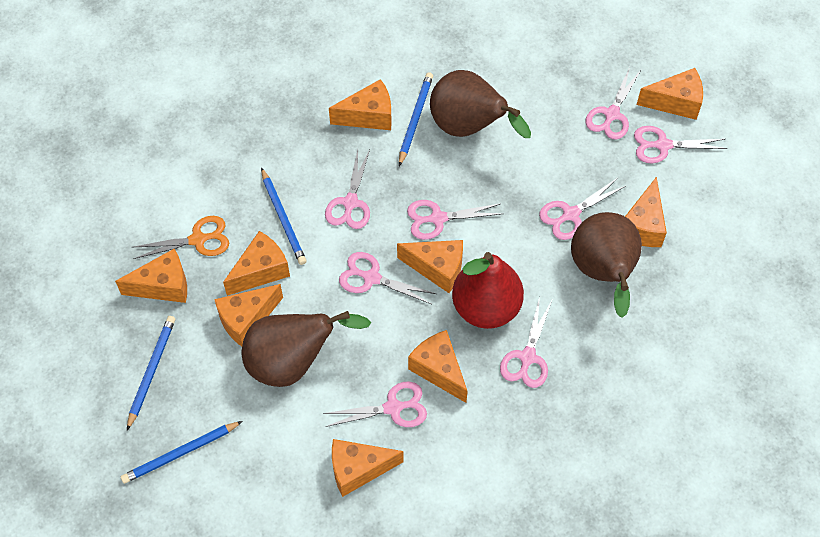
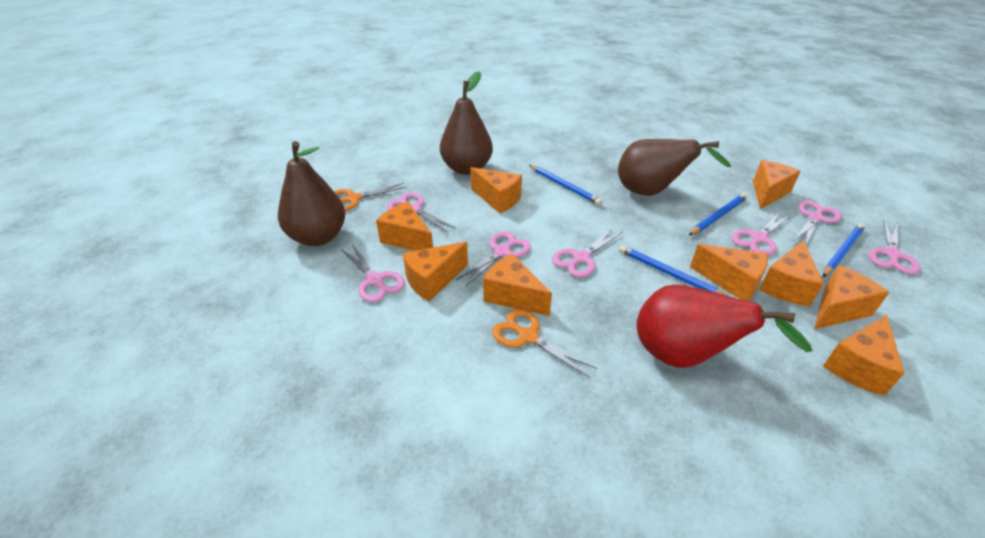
orange scissors: 1 -> 2
pink scissors: 8 -> 7

